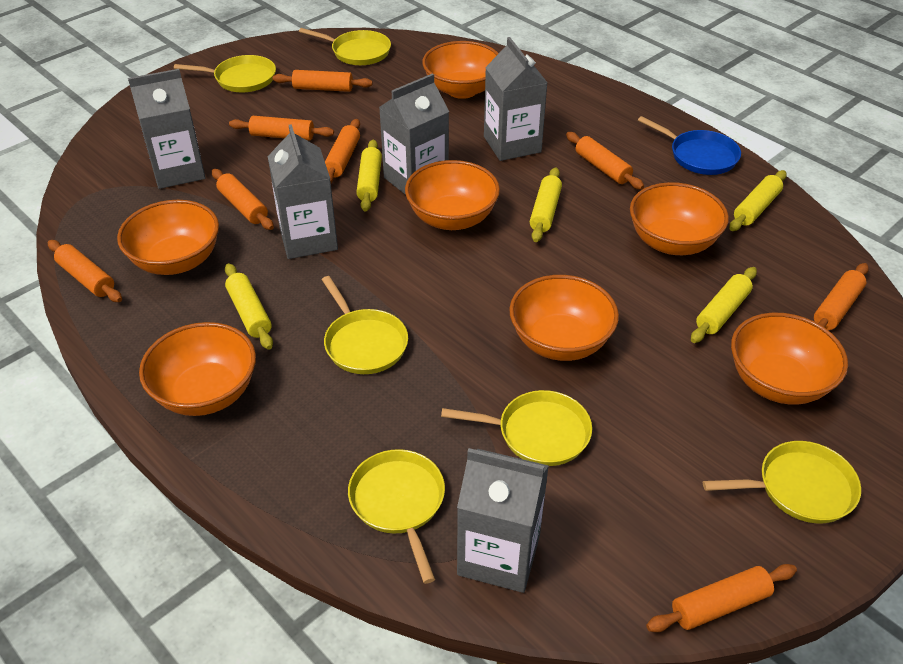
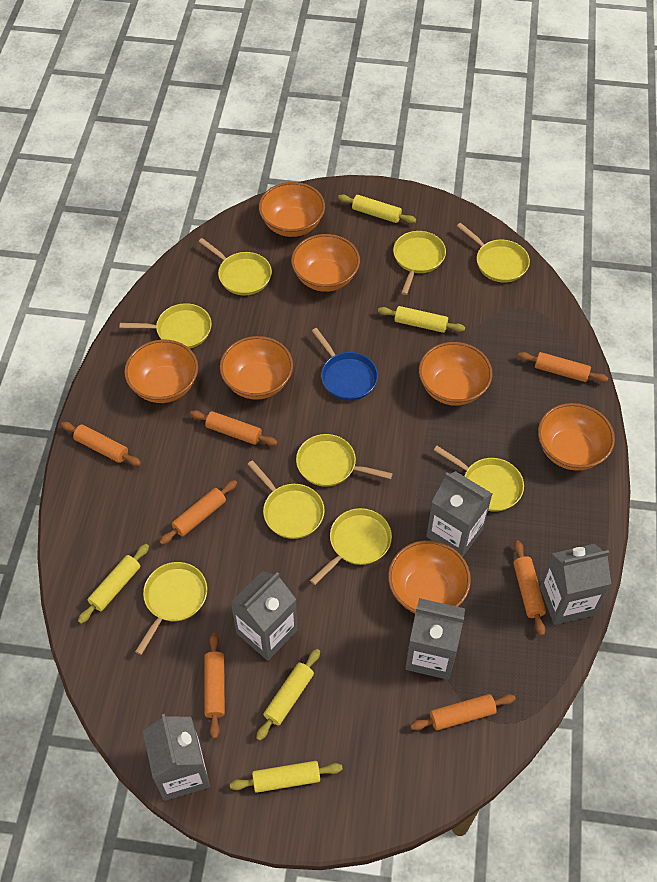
orange rolling pin: 8 -> 7
yellow pan: 6 -> 9

